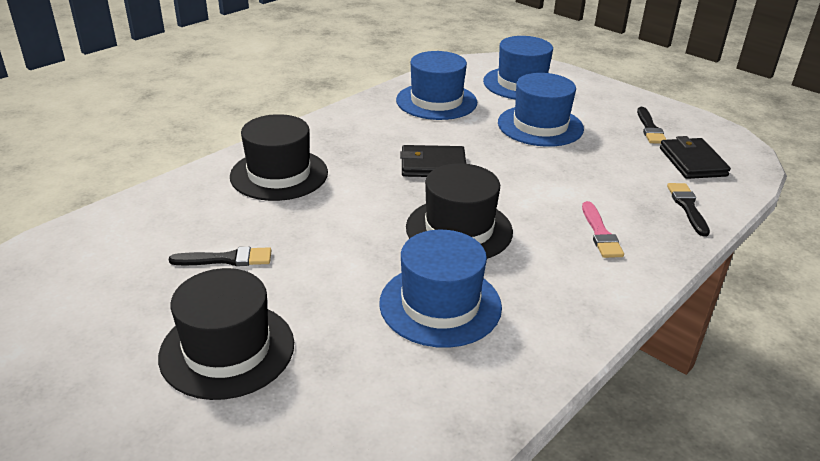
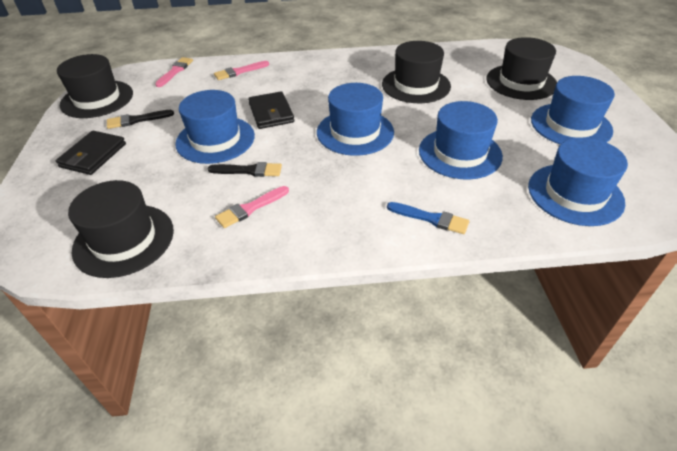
black brush: 3 -> 2
black hat: 3 -> 4
blue brush: 0 -> 1
blue hat: 4 -> 5
pink brush: 1 -> 3

